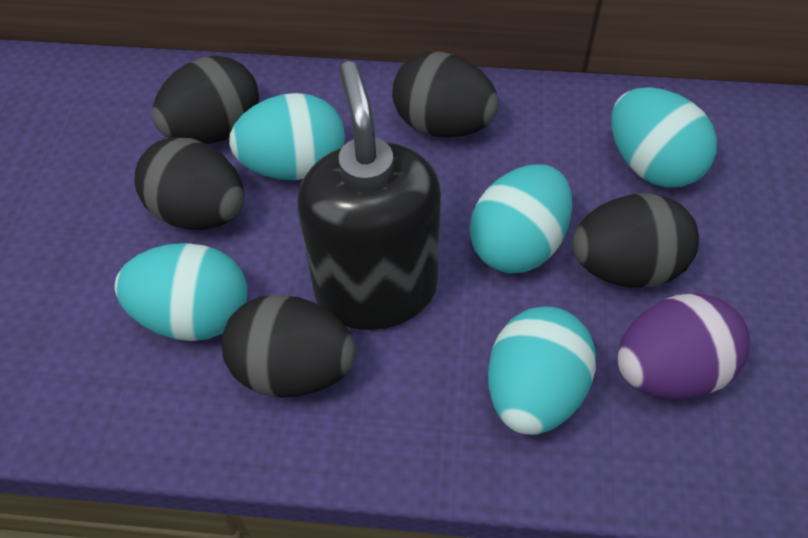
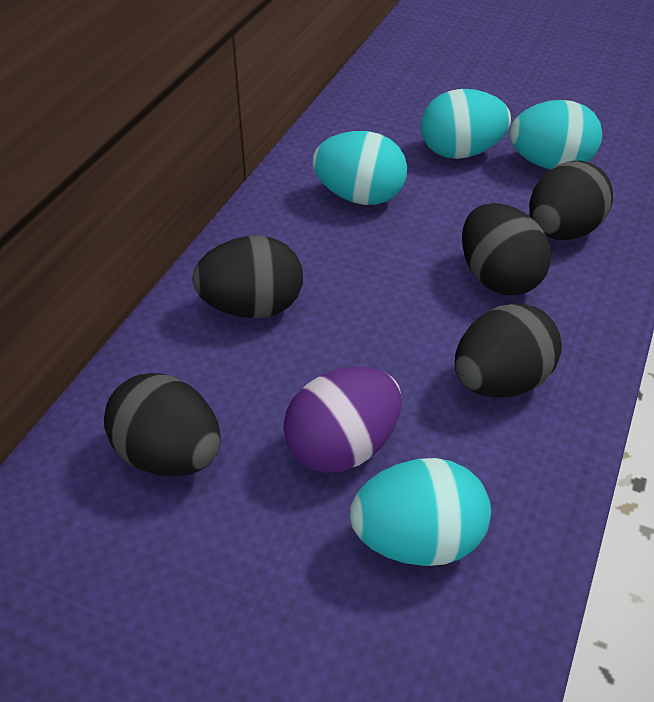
black soap dispenser: 1 -> 0
turquoise egg: 5 -> 4

